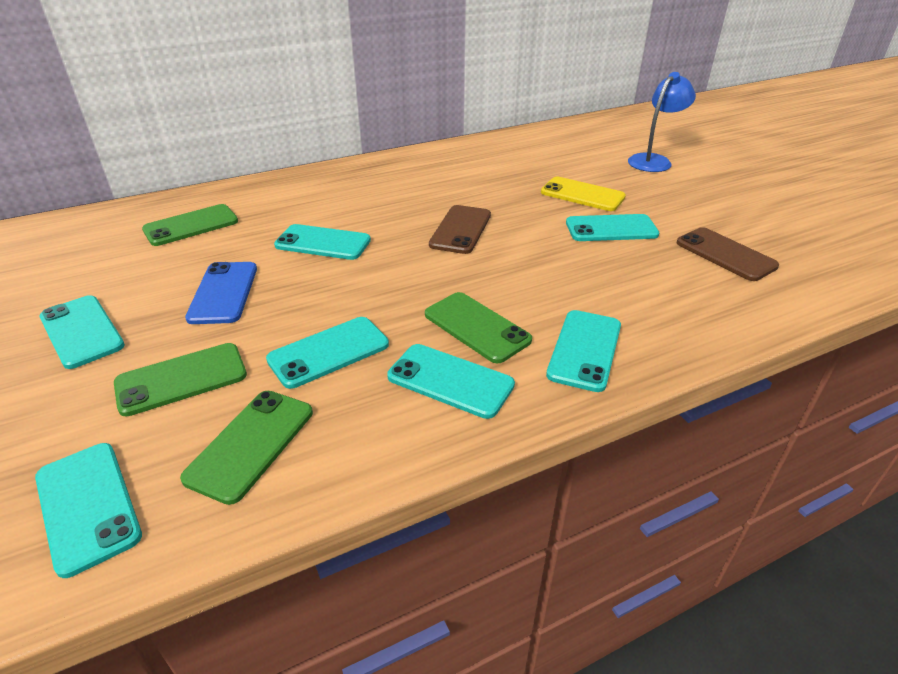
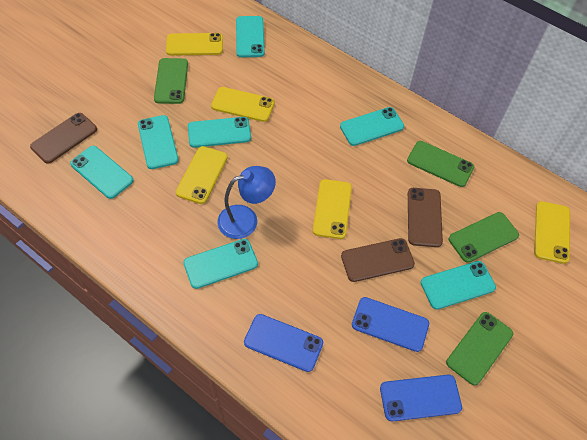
blue phone: 1 -> 3
brown phone: 2 -> 3
yellow phone: 1 -> 5

